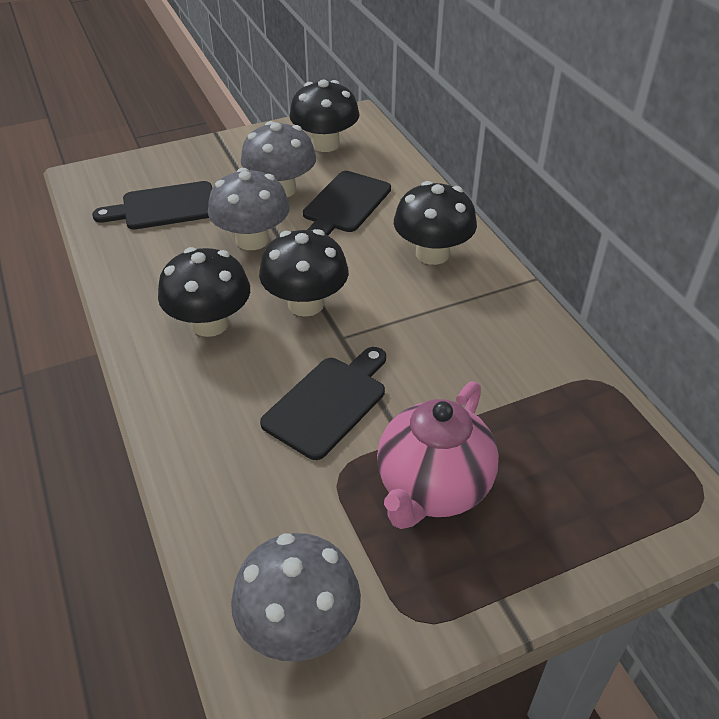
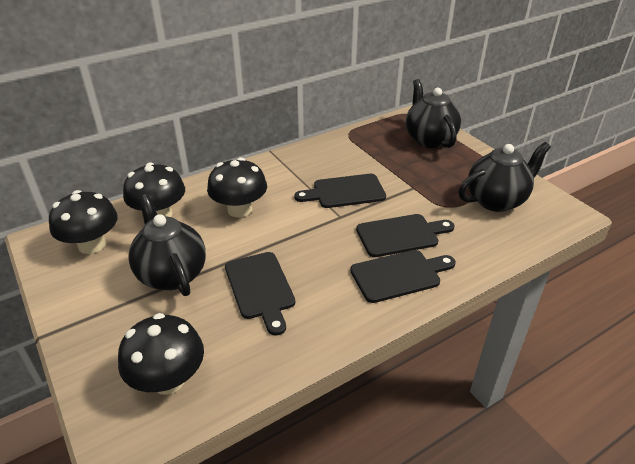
black cutting board: 3 -> 4
black teapot: 0 -> 3
grey mushroom: 3 -> 0
pink teapot: 1 -> 0

